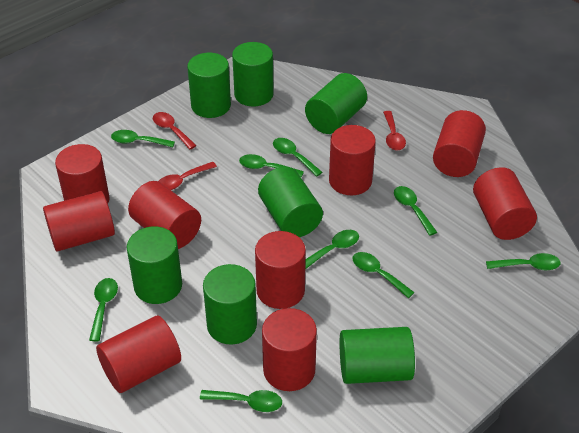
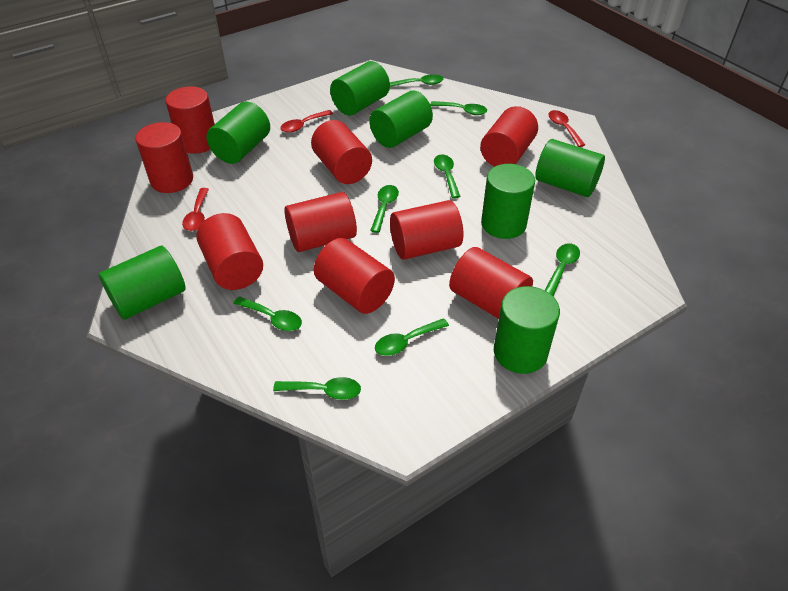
green spoon: 9 -> 8

